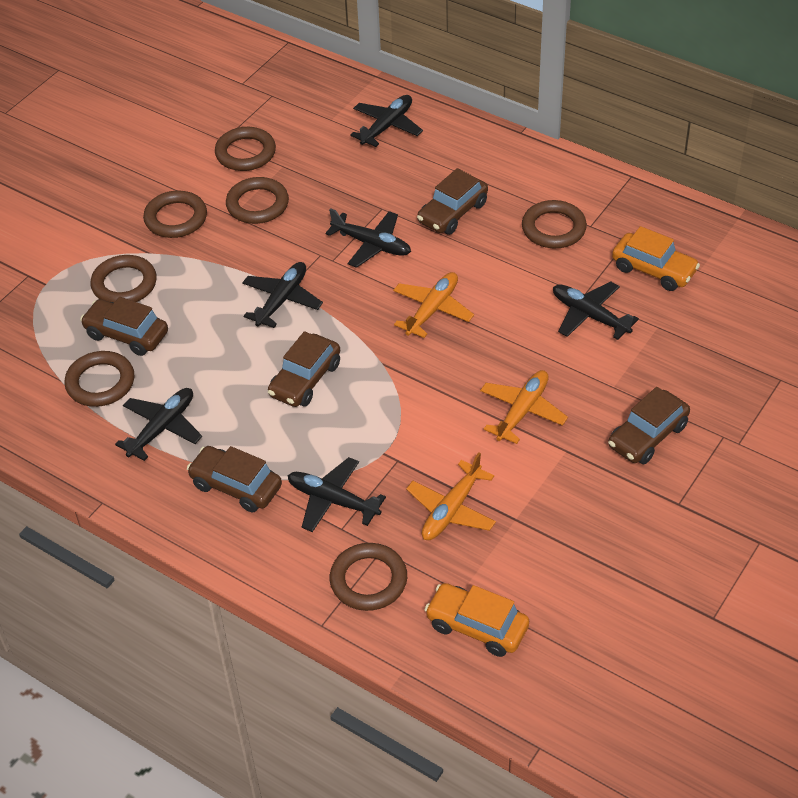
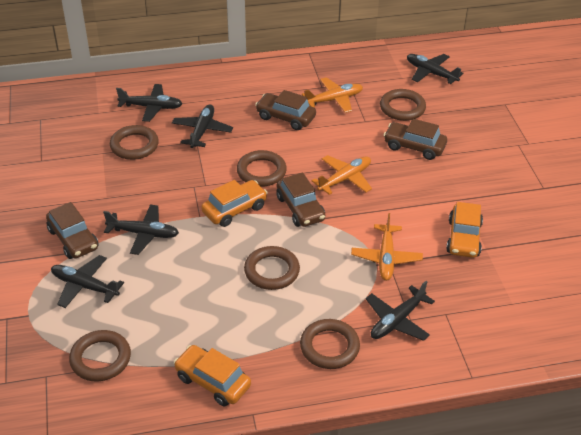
brown car: 5 -> 4
brown ring: 7 -> 6
orange car: 2 -> 3

